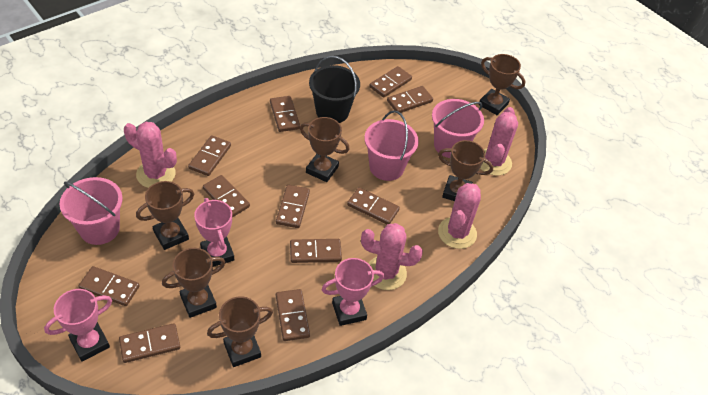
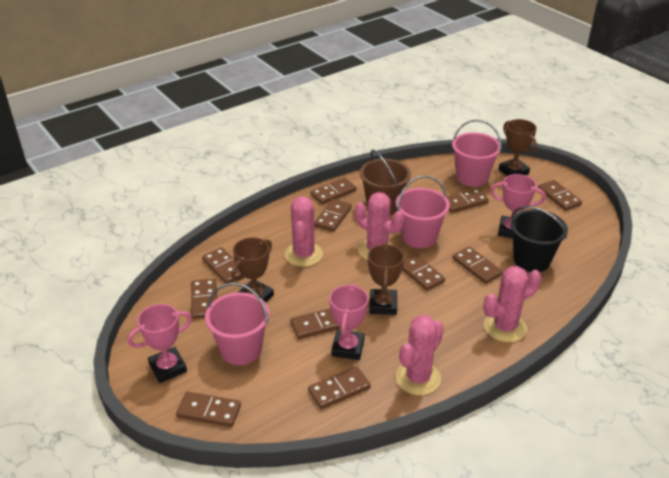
brown bucket: 0 -> 1
brown trophy: 6 -> 3

